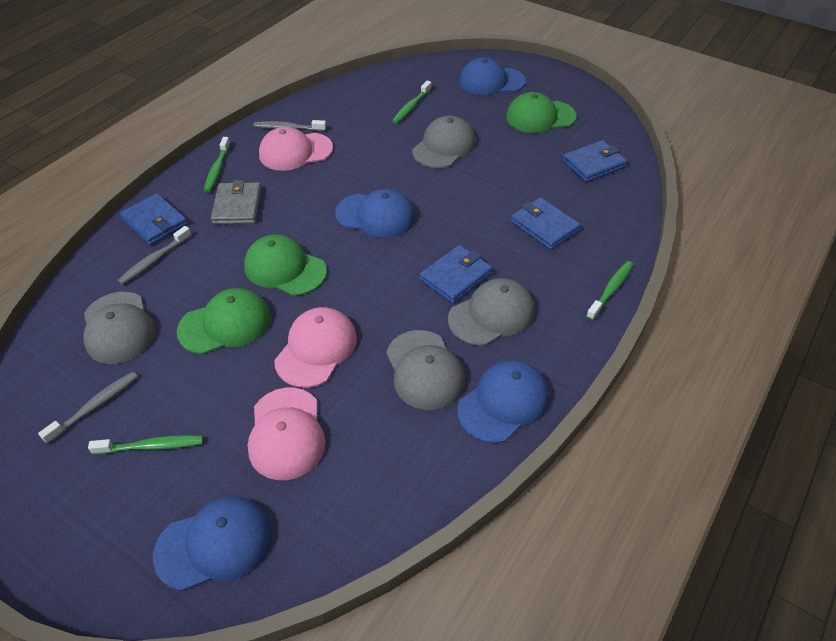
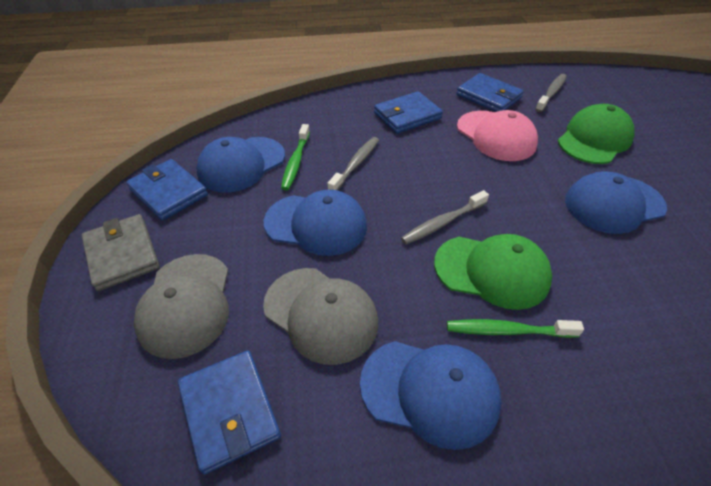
green cap: 3 -> 2
green toothbrush: 4 -> 2
grey cap: 4 -> 2
pink cap: 3 -> 1

